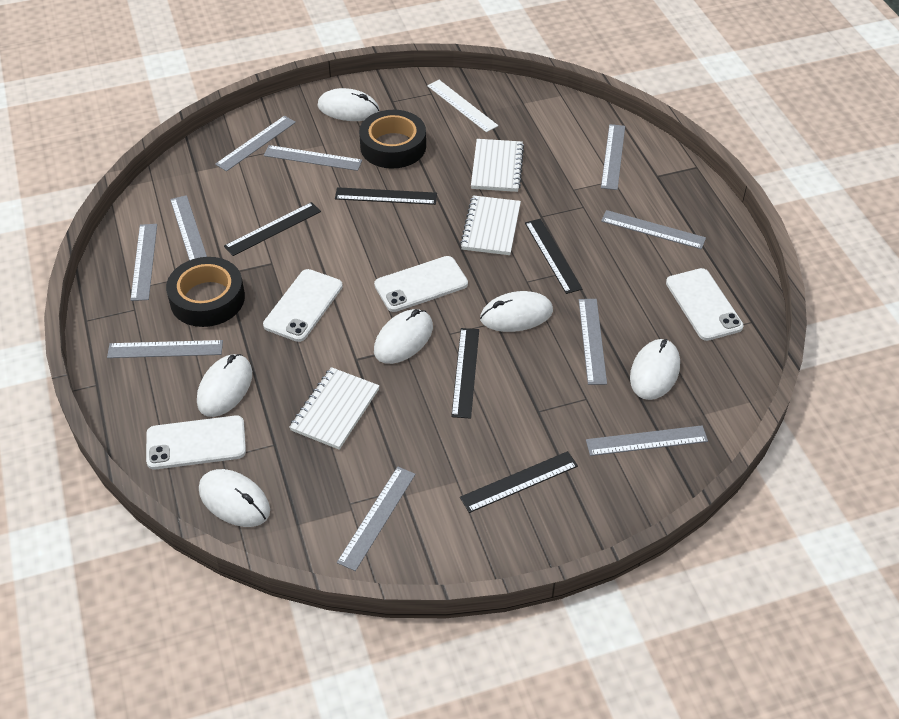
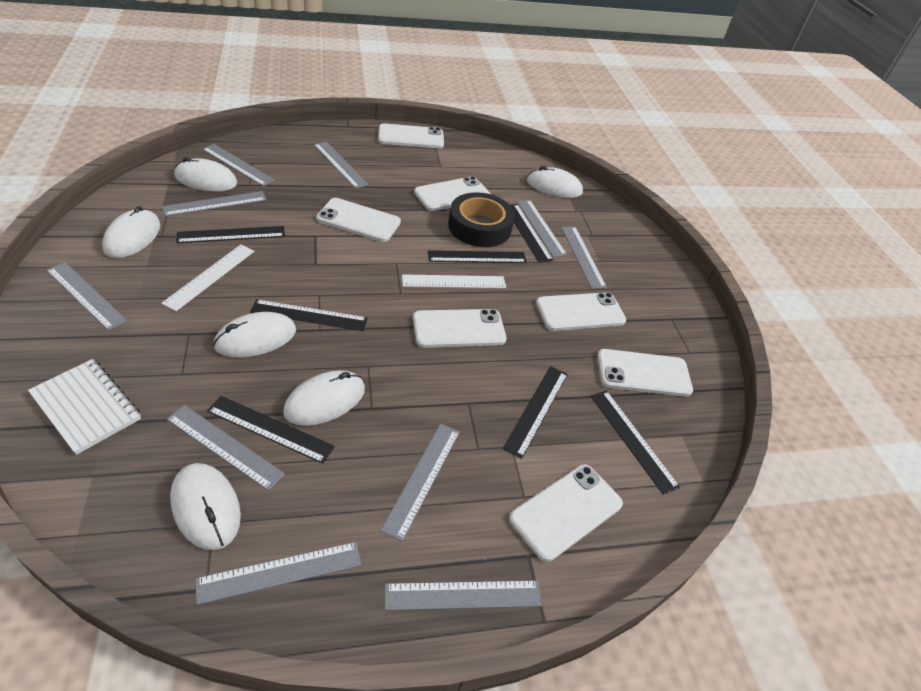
black ruler: 5 -> 7
black tape: 2 -> 1
white notebook: 3 -> 1
white phone: 4 -> 7
white ruler: 1 -> 2

